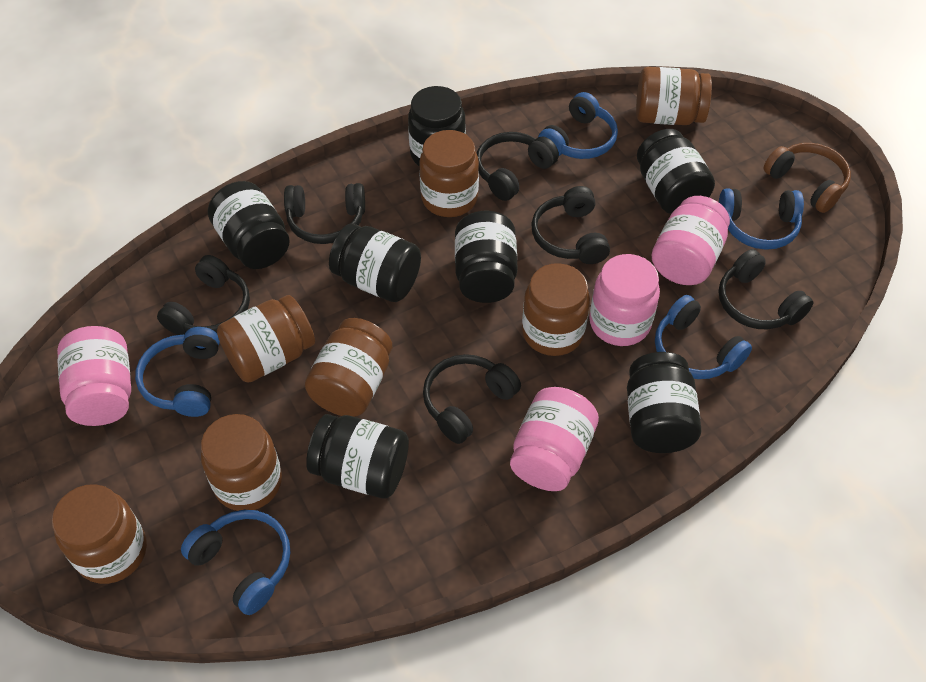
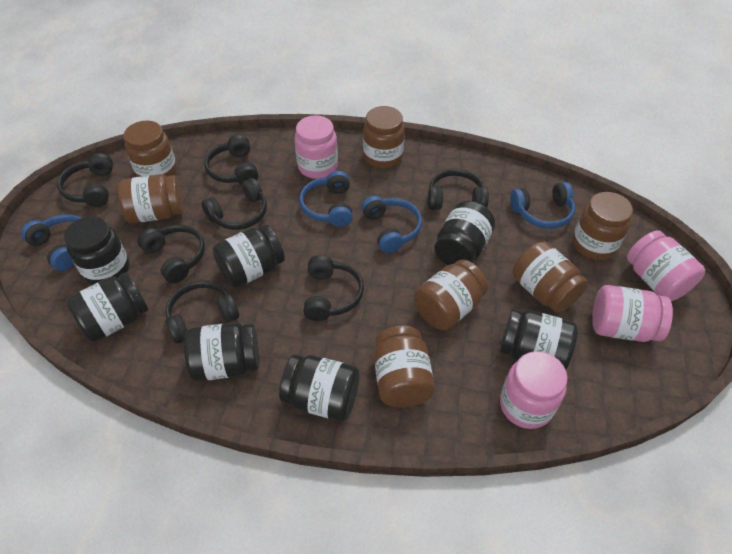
black headphones: 6 -> 7
blue headphones: 5 -> 4
brown headphones: 1 -> 0

